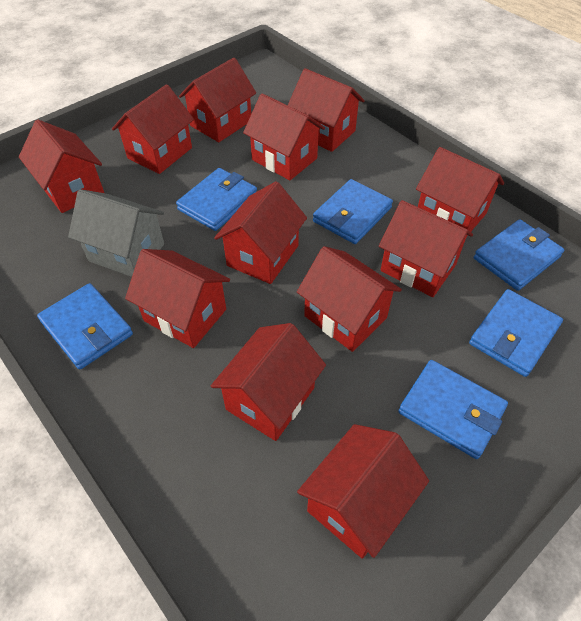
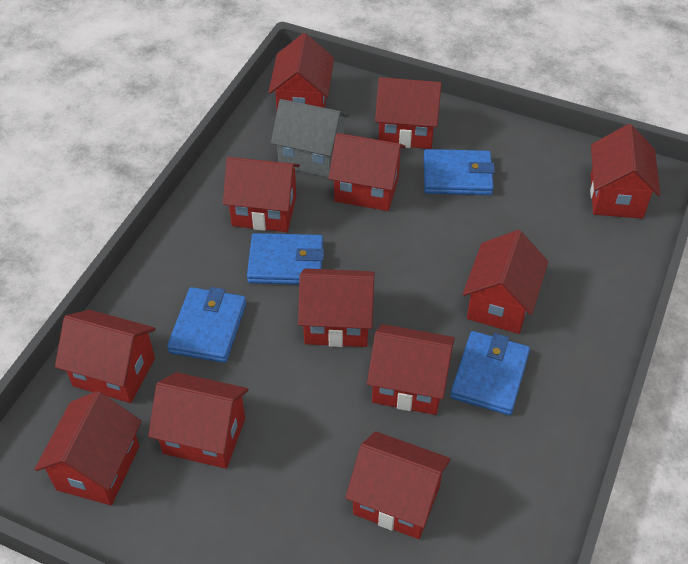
blue wallet: 6 -> 4

